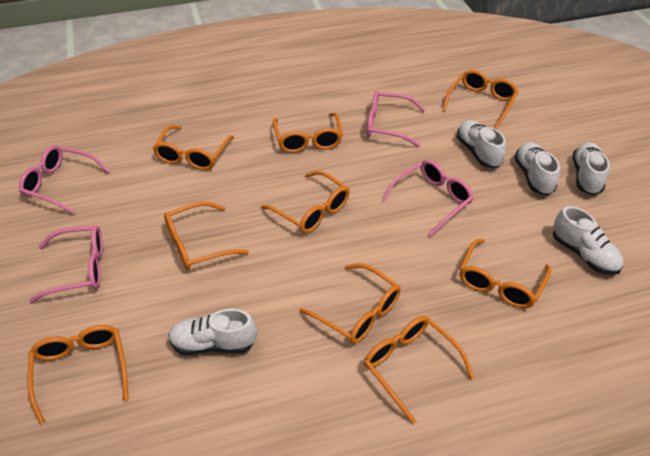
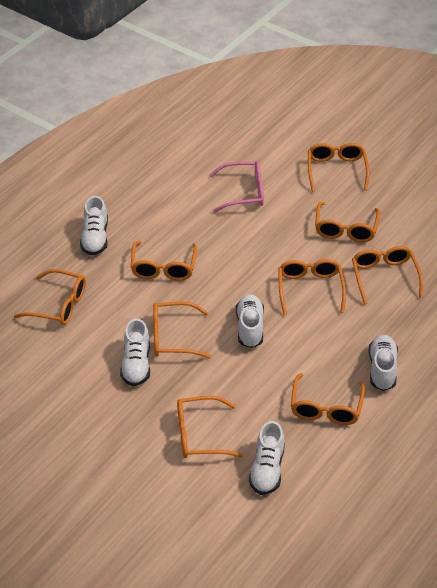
pink glasses: 4 -> 1

